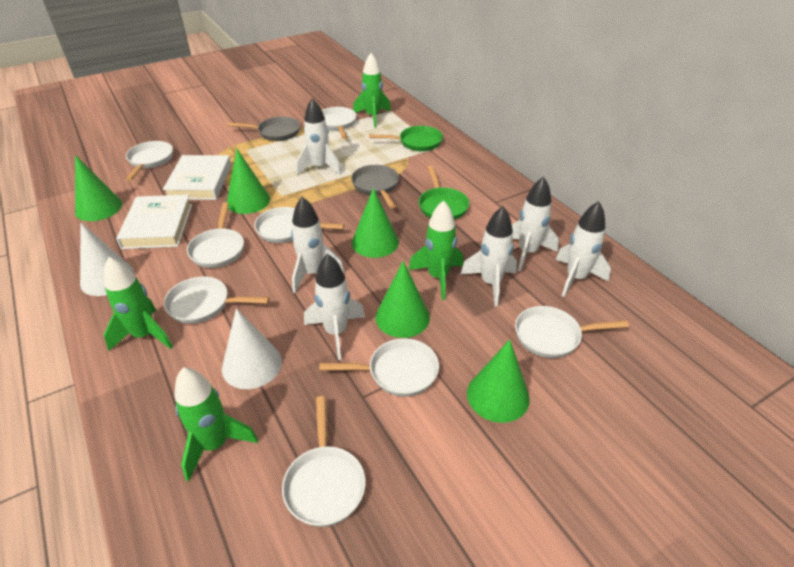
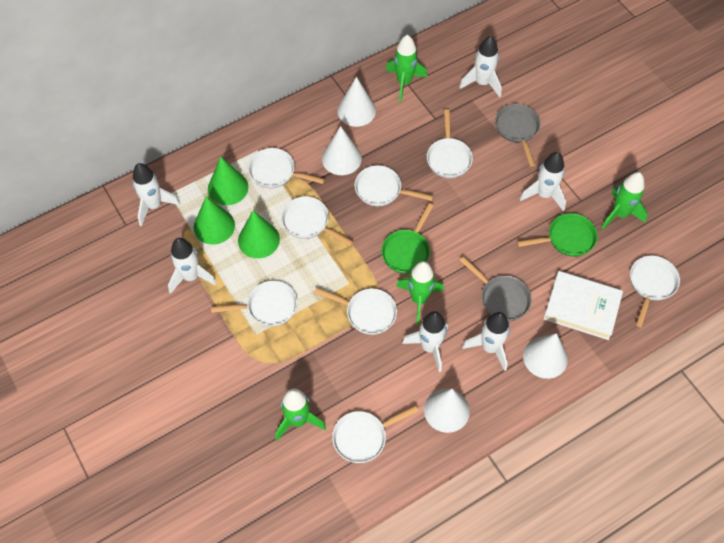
green cone: 5 -> 3
white book: 2 -> 1
white cone: 2 -> 4

